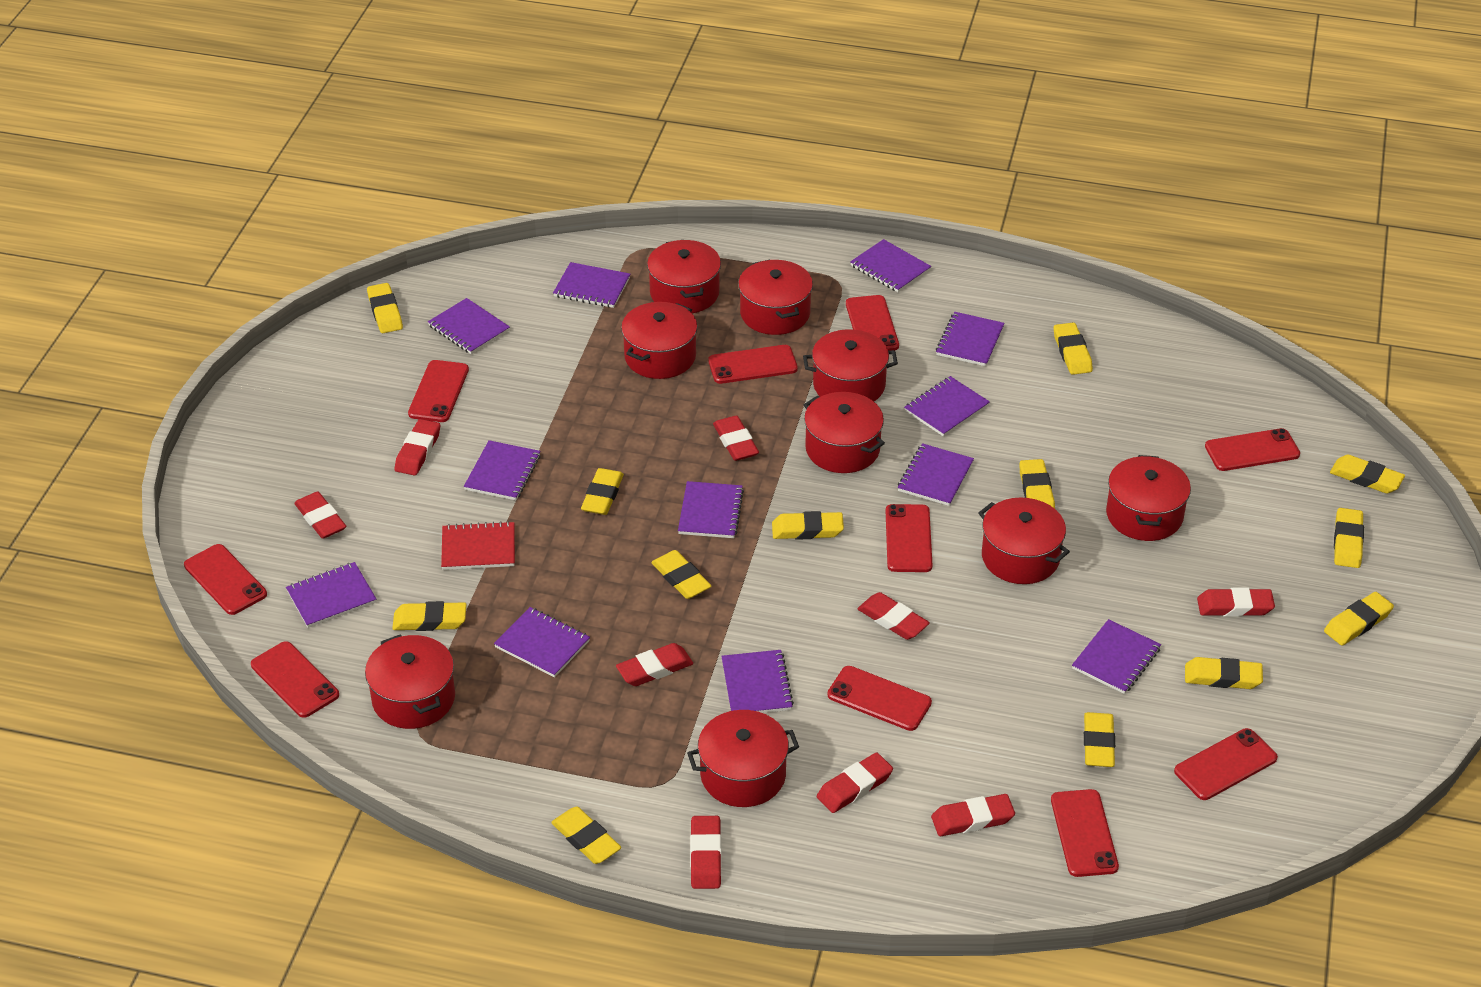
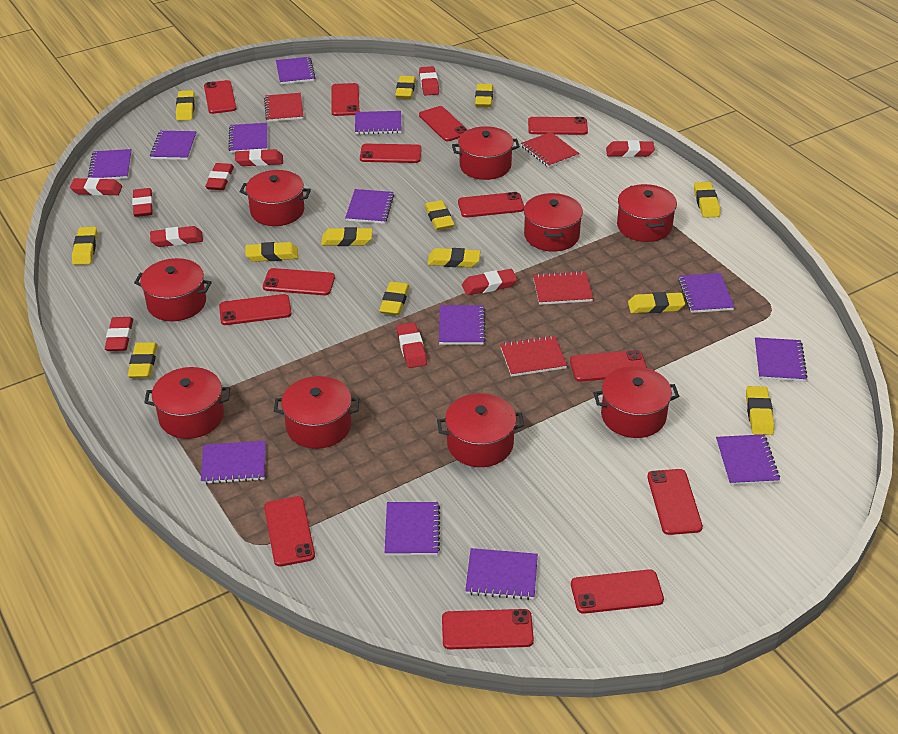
purple notebook: 12 -> 13
red eraser: 9 -> 10
red notebook: 1 -> 4
red phone: 10 -> 13

